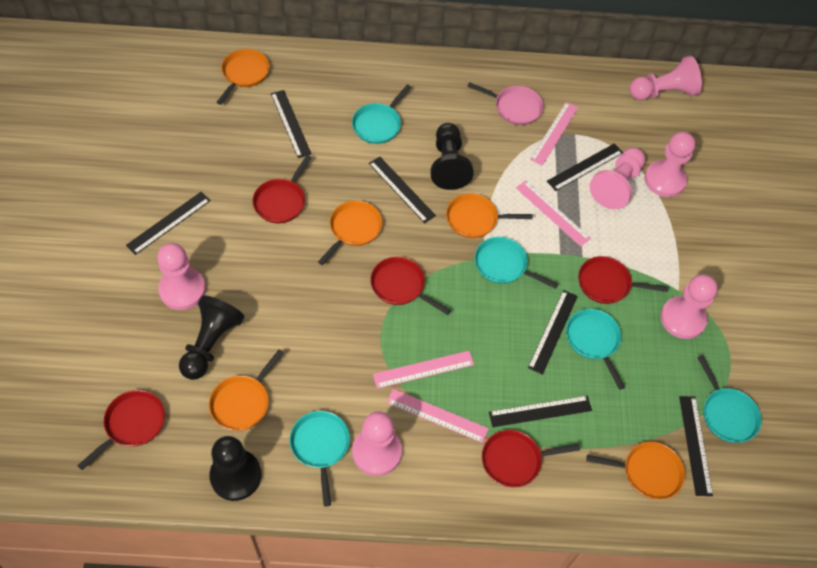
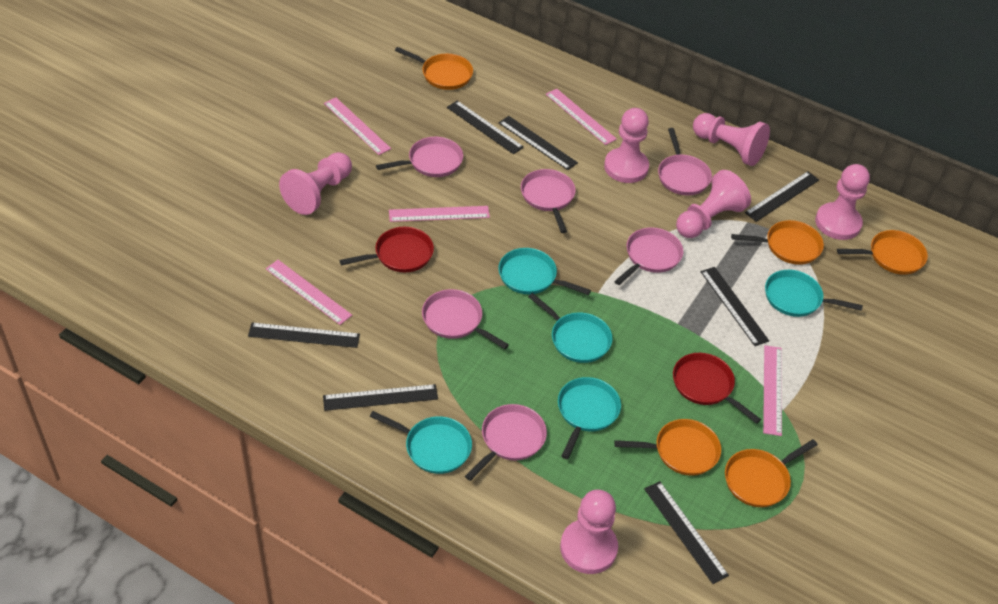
black pawn: 3 -> 0
pink pan: 1 -> 6
pink ruler: 4 -> 5
red pan: 5 -> 2

